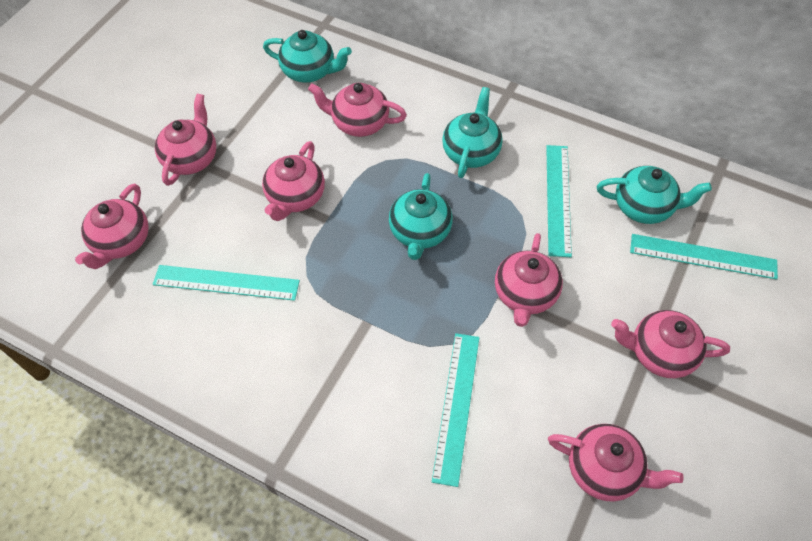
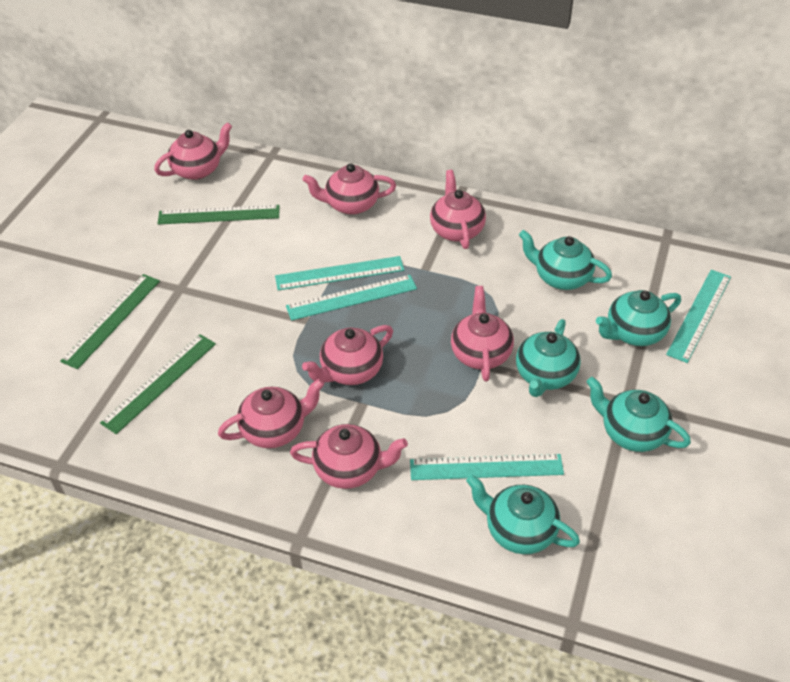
green ruler: 0 -> 3
turquoise teapot: 4 -> 5

